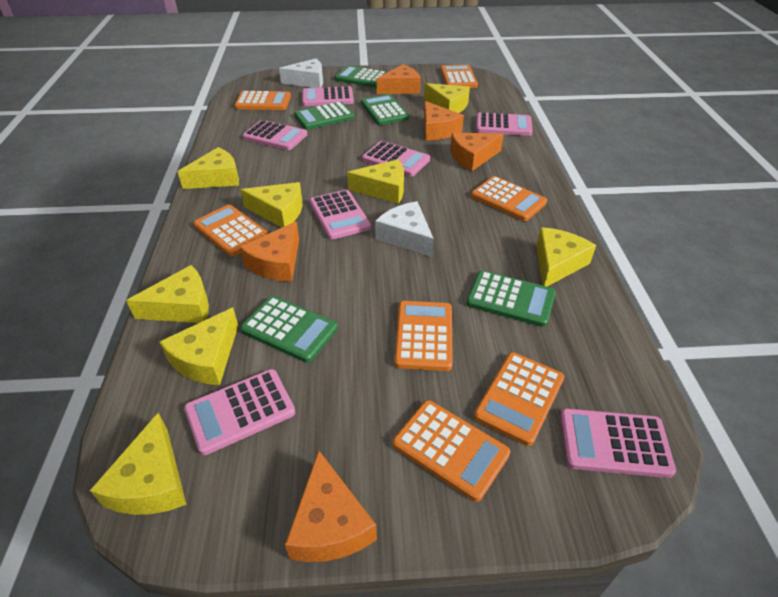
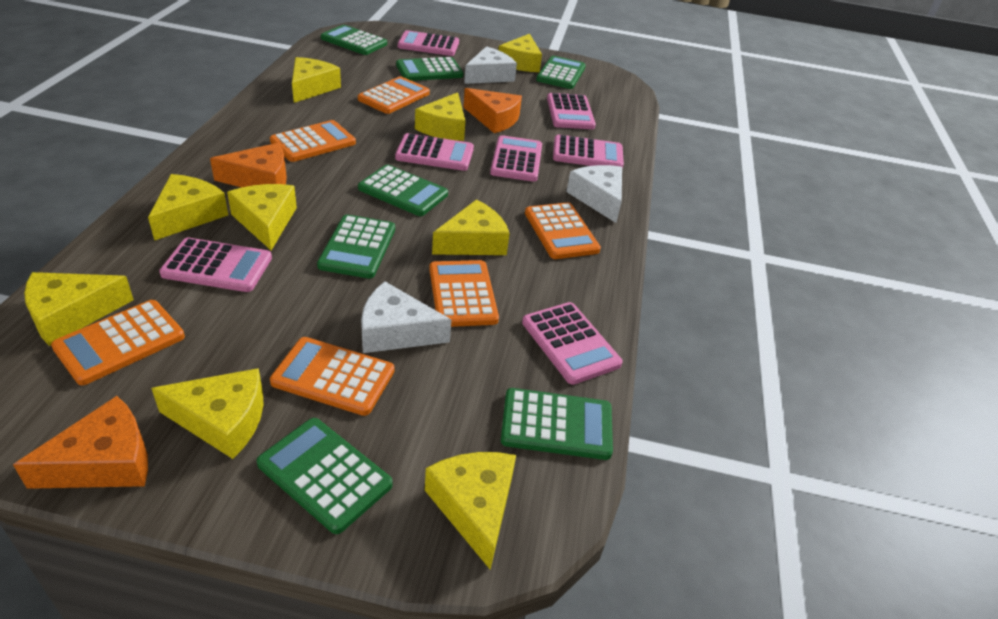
green calculator: 5 -> 7
orange calculator: 7 -> 6
orange cheese: 5 -> 3
white cheese: 2 -> 3
yellow cheese: 8 -> 9

